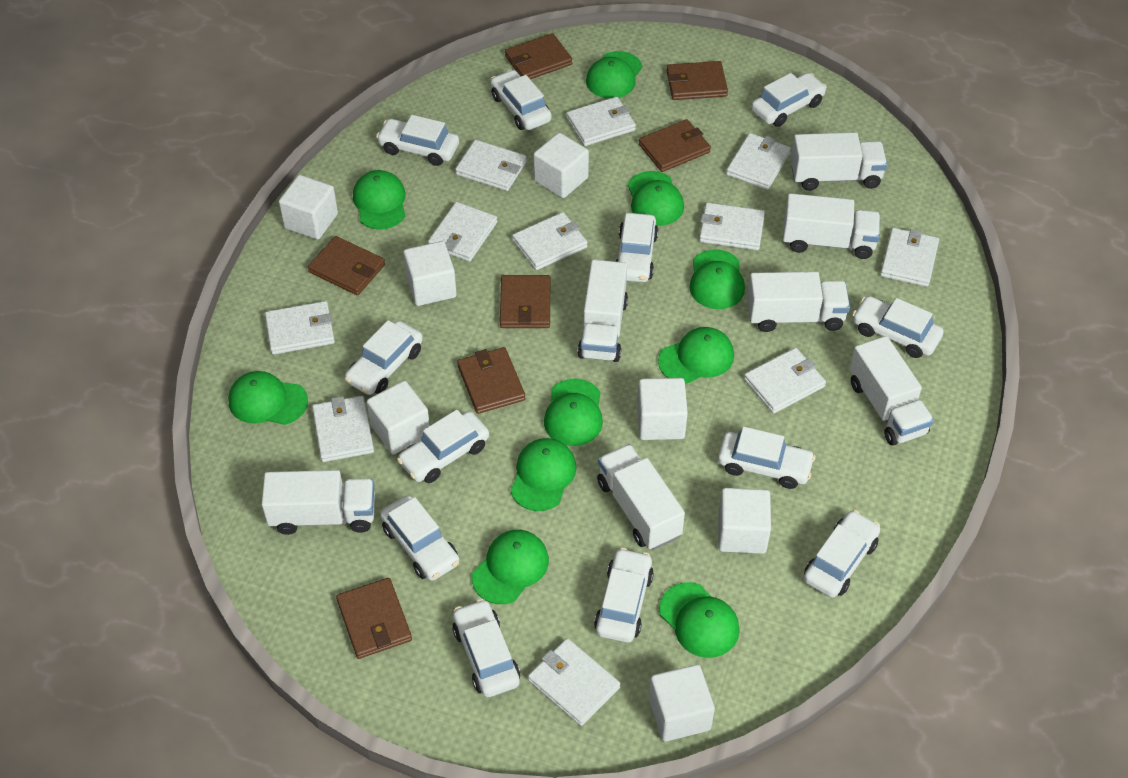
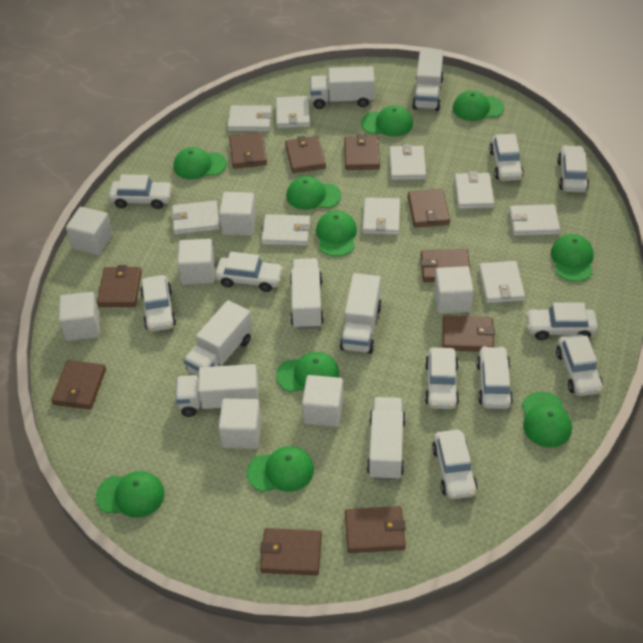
brown wallet: 7 -> 10
white car: 12 -> 10
white wallet: 11 -> 9

